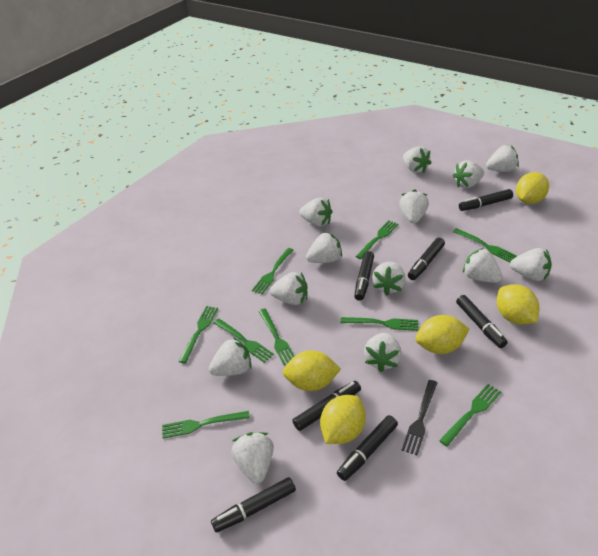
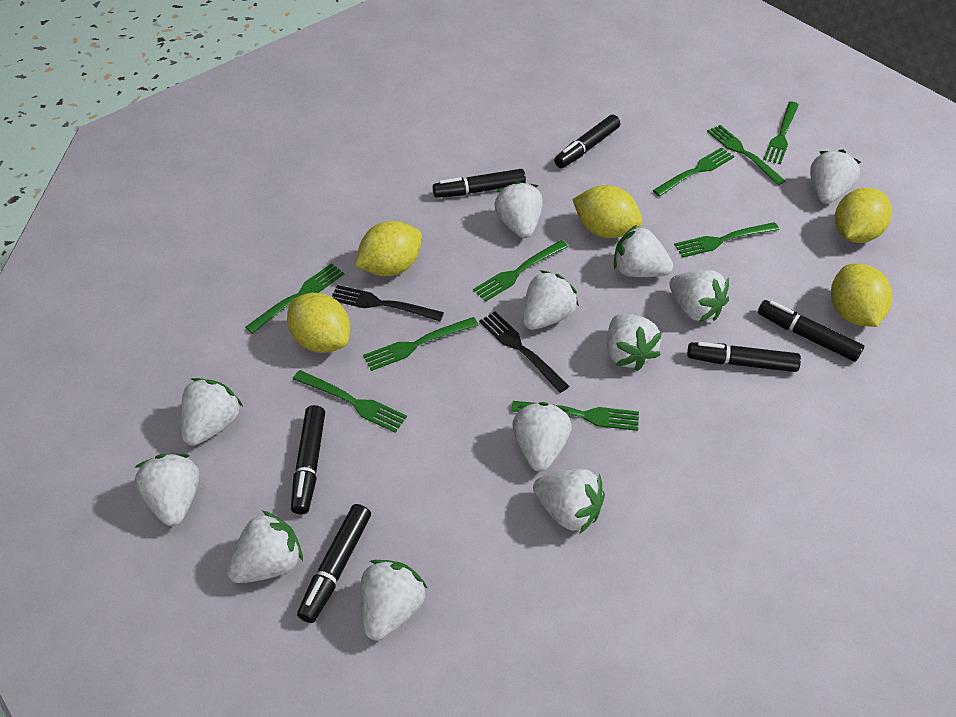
black fork: 1 -> 2
black marker: 7 -> 6
white strawberry: 13 -> 12

